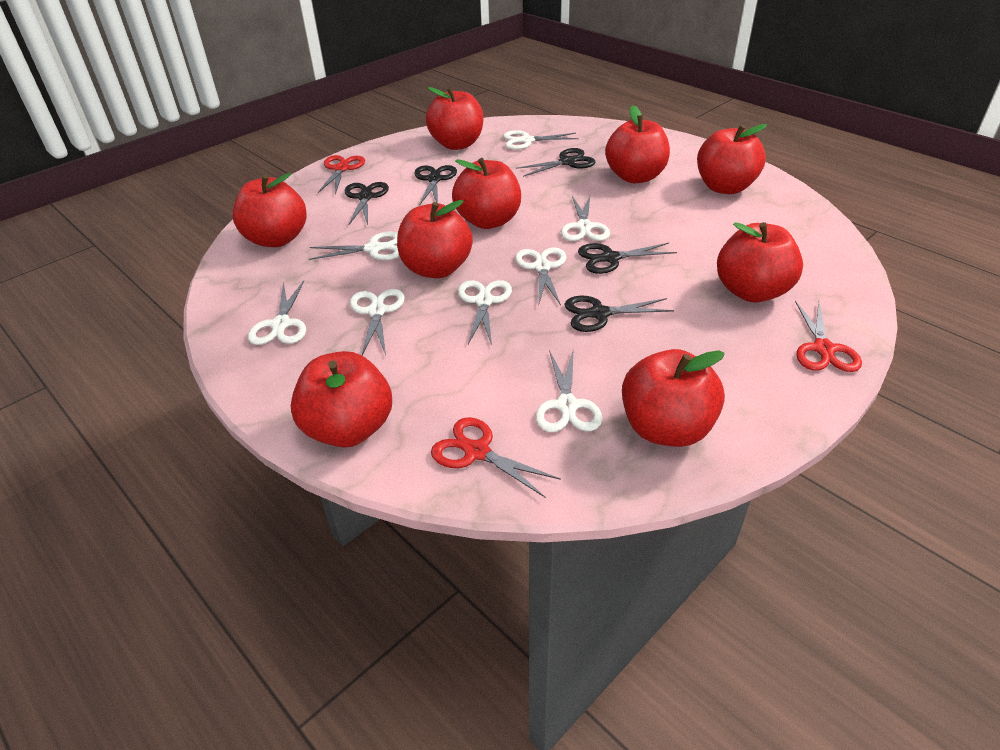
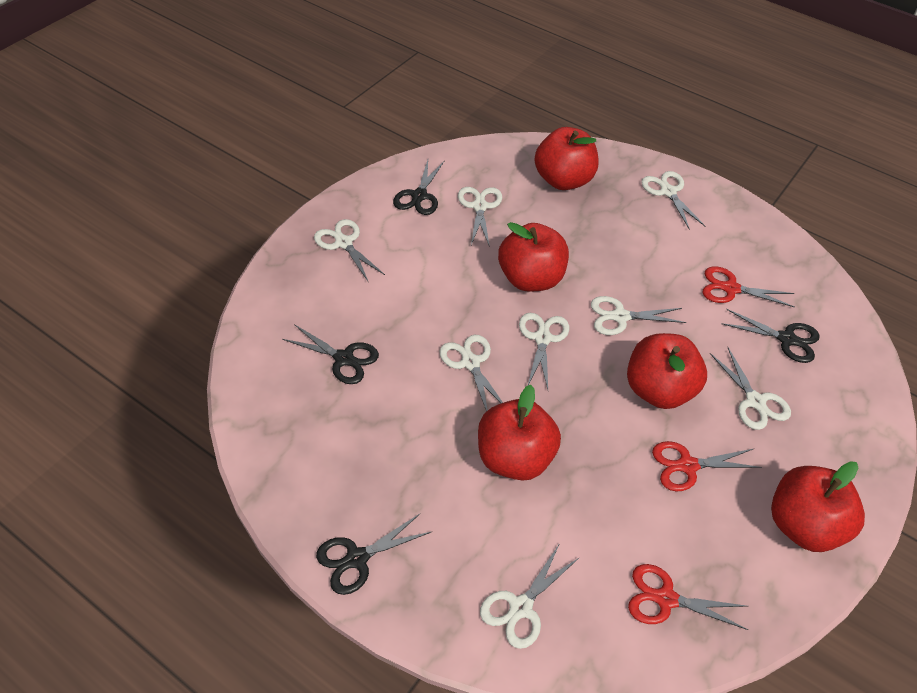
black scissors: 5 -> 4
red apple: 9 -> 5

